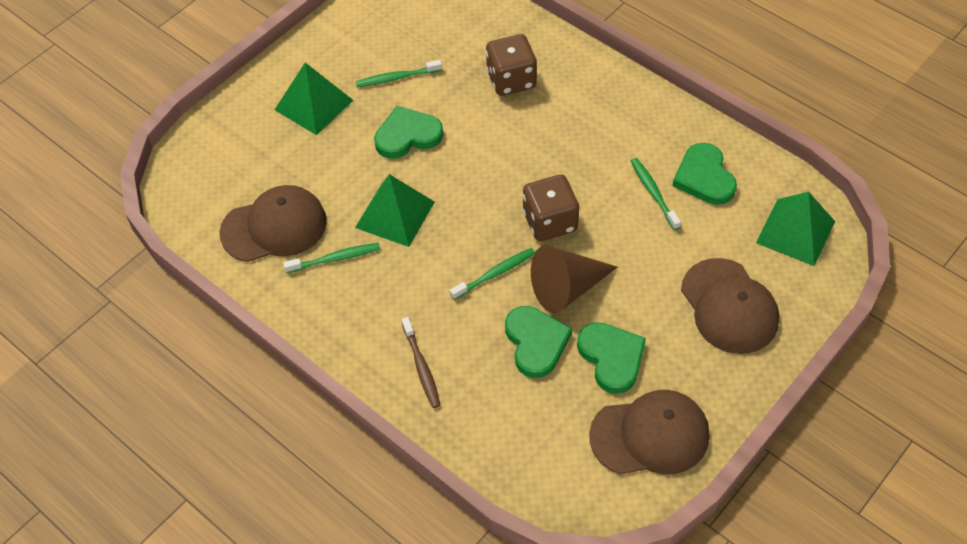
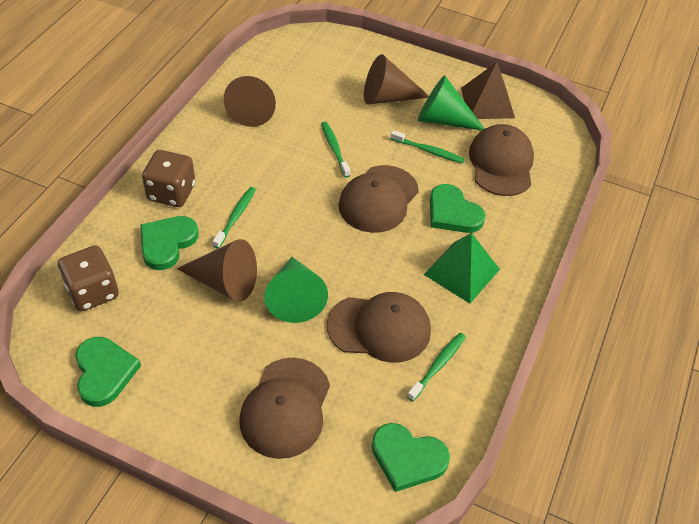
brown cap: 3 -> 4
brown cone: 1 -> 3
brown pyramid: 0 -> 1
brown toothbrush: 1 -> 0
green cone: 0 -> 2
green pyramid: 3 -> 1

